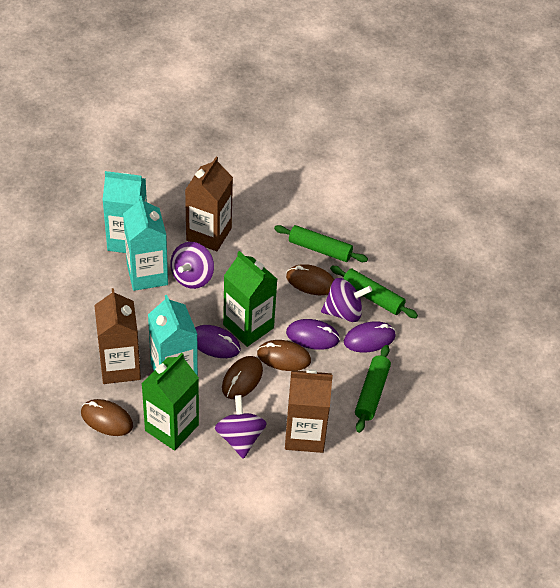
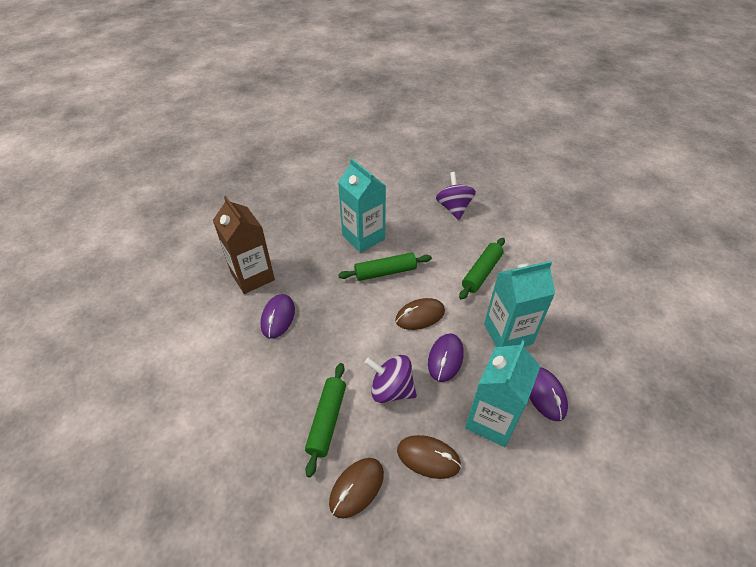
brown carton: 3 -> 1
brown mouse: 4 -> 3
green carton: 2 -> 0
purple spinning top: 3 -> 2

